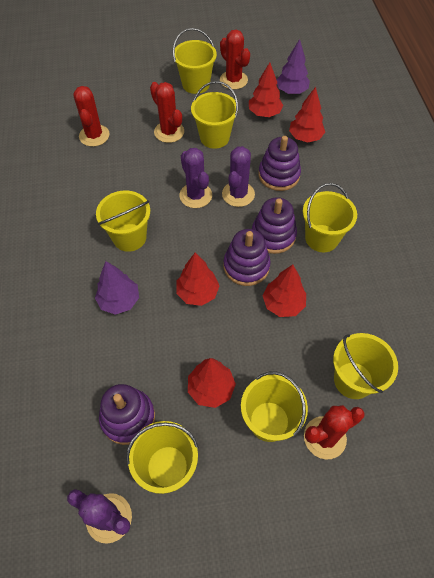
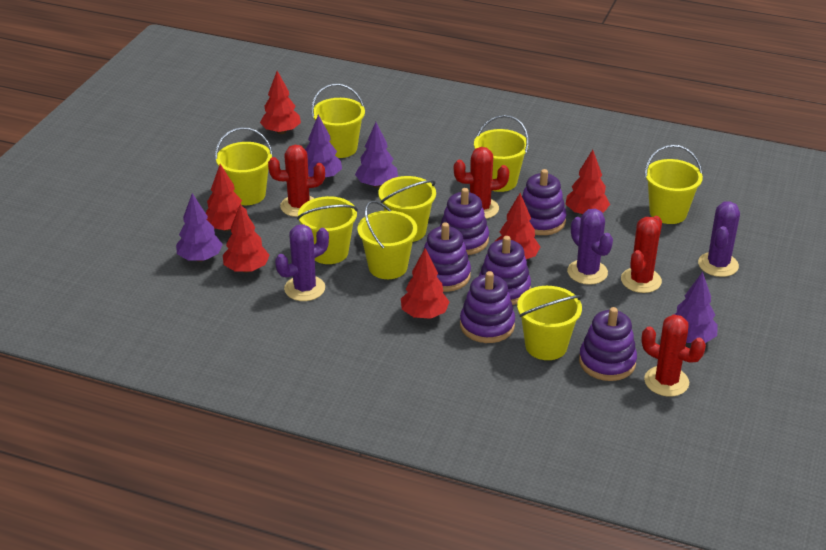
purple stacking toy: 4 -> 6
purple tree: 2 -> 4
red tree: 5 -> 6
yellow bucket: 7 -> 8

